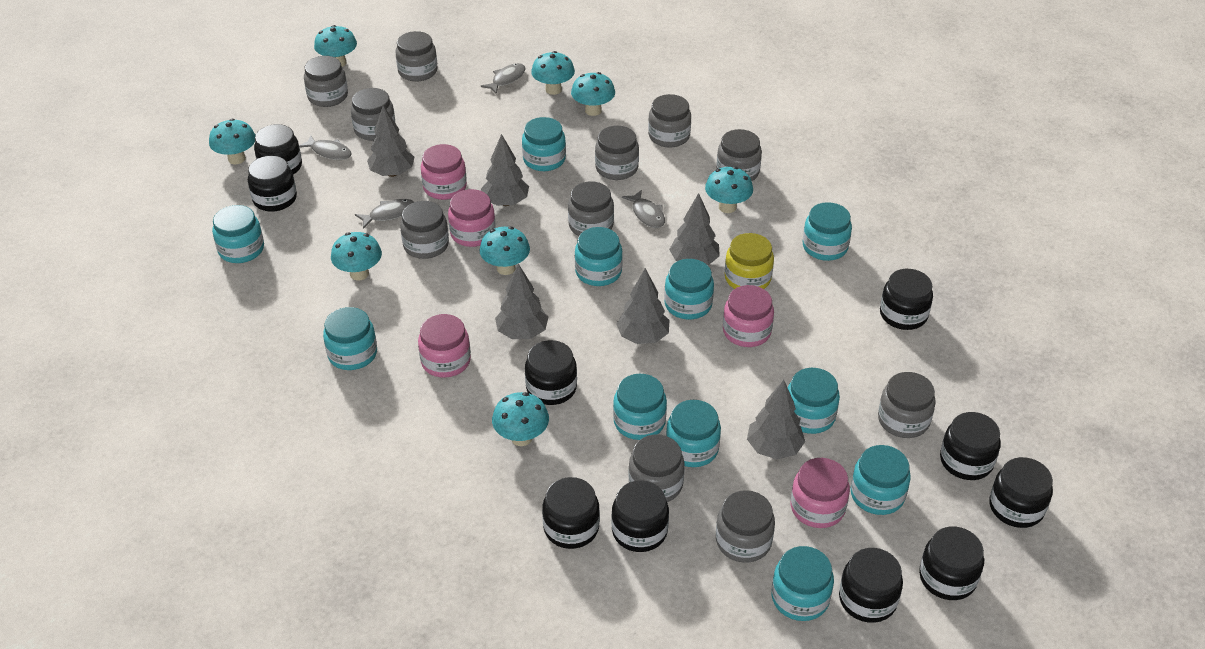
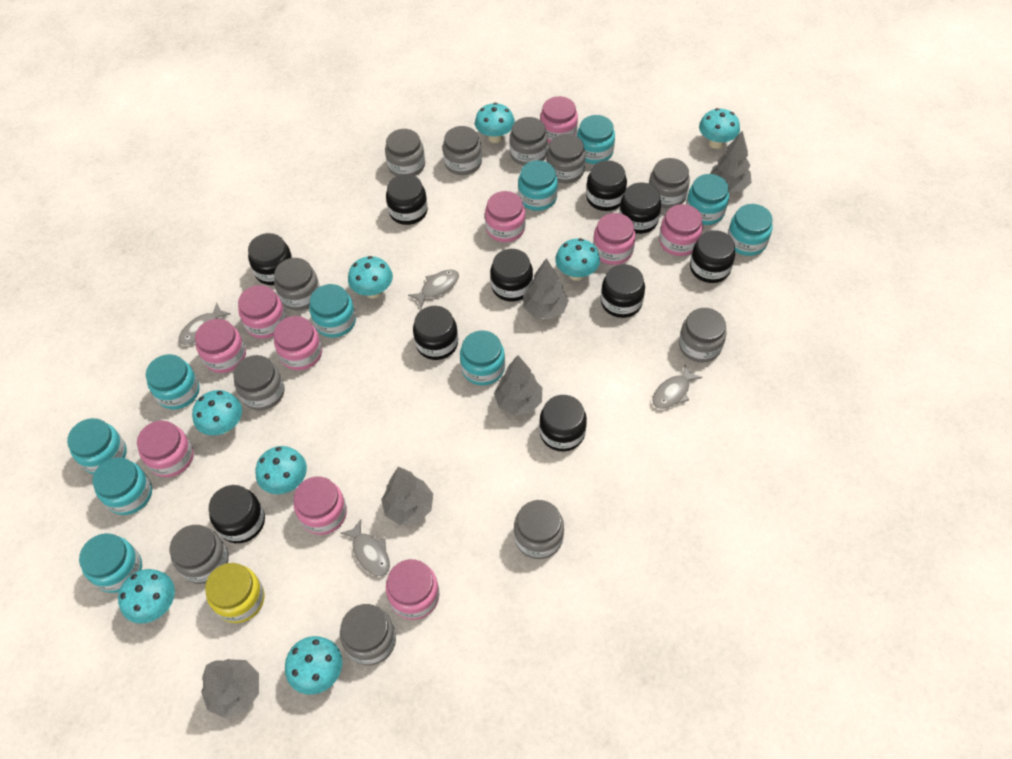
grey tree: 6 -> 5
pink jar: 5 -> 10
turquoise jar: 11 -> 10

